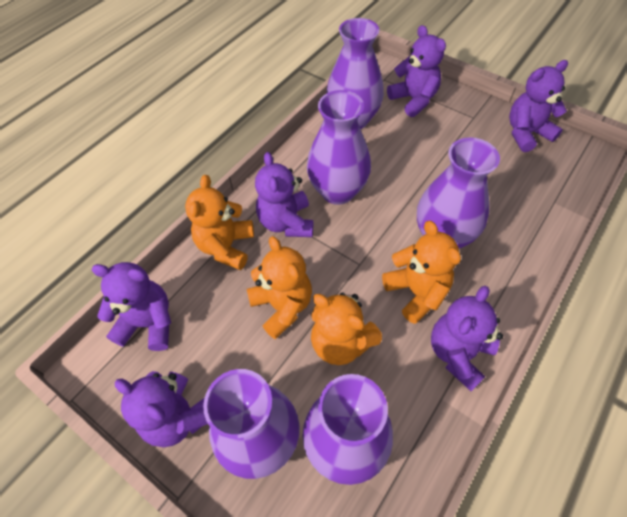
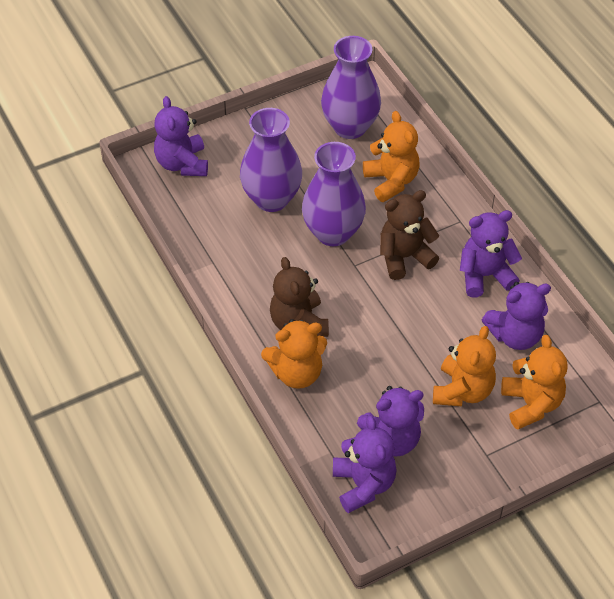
brown teddy bear: 0 -> 2
purple teddy bear: 6 -> 5
purple vase: 5 -> 3

